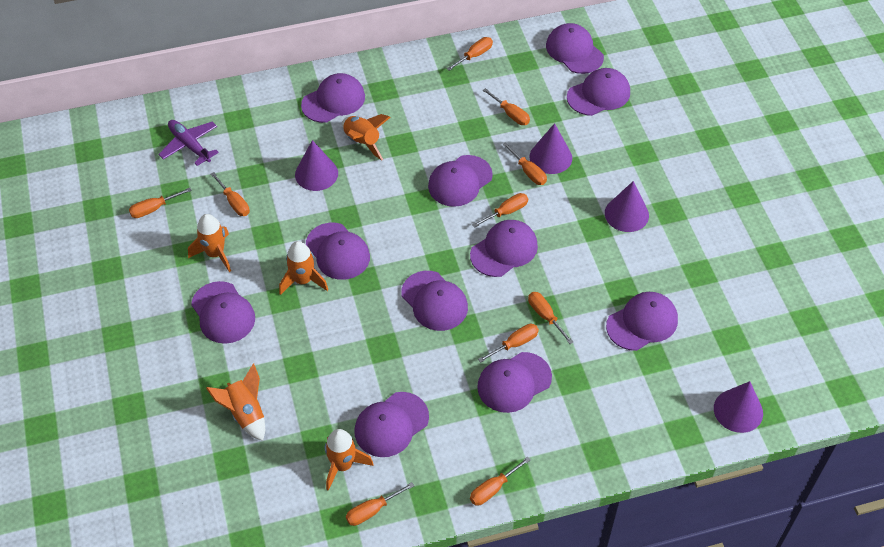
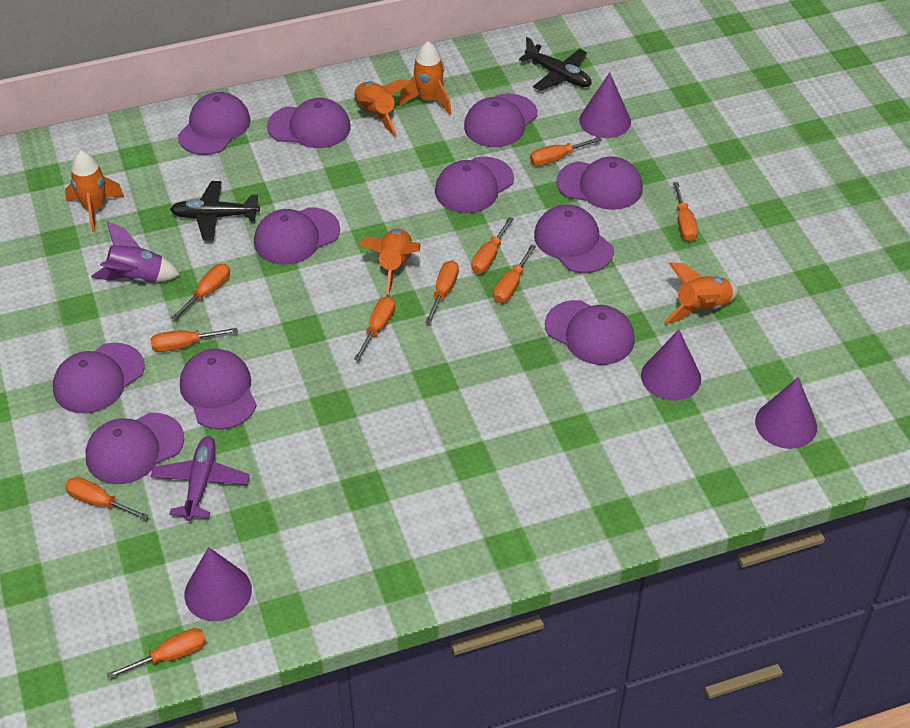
black plane: 0 -> 2
purple rocket: 0 -> 1

